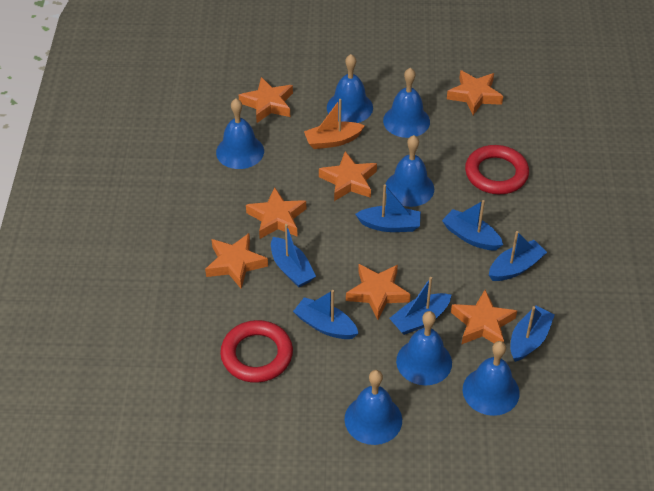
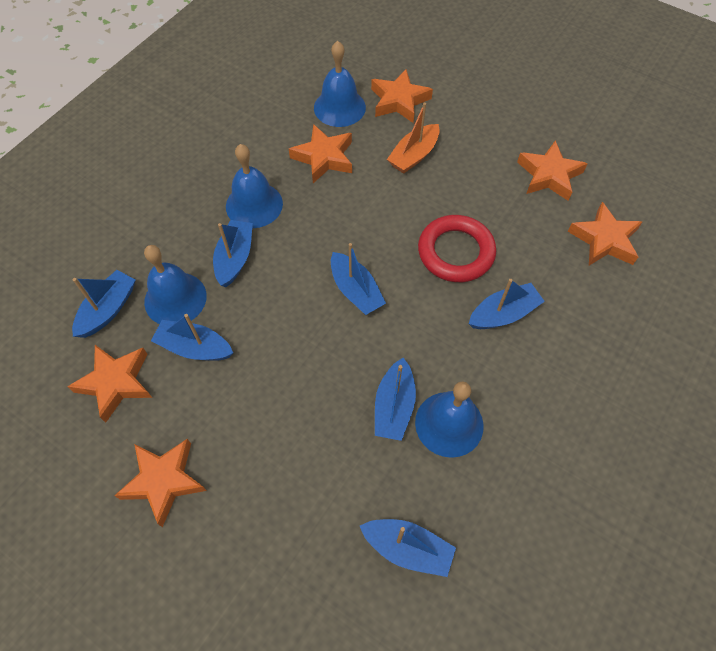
blue bell: 7 -> 4
orange star: 7 -> 6
red ring: 2 -> 1

